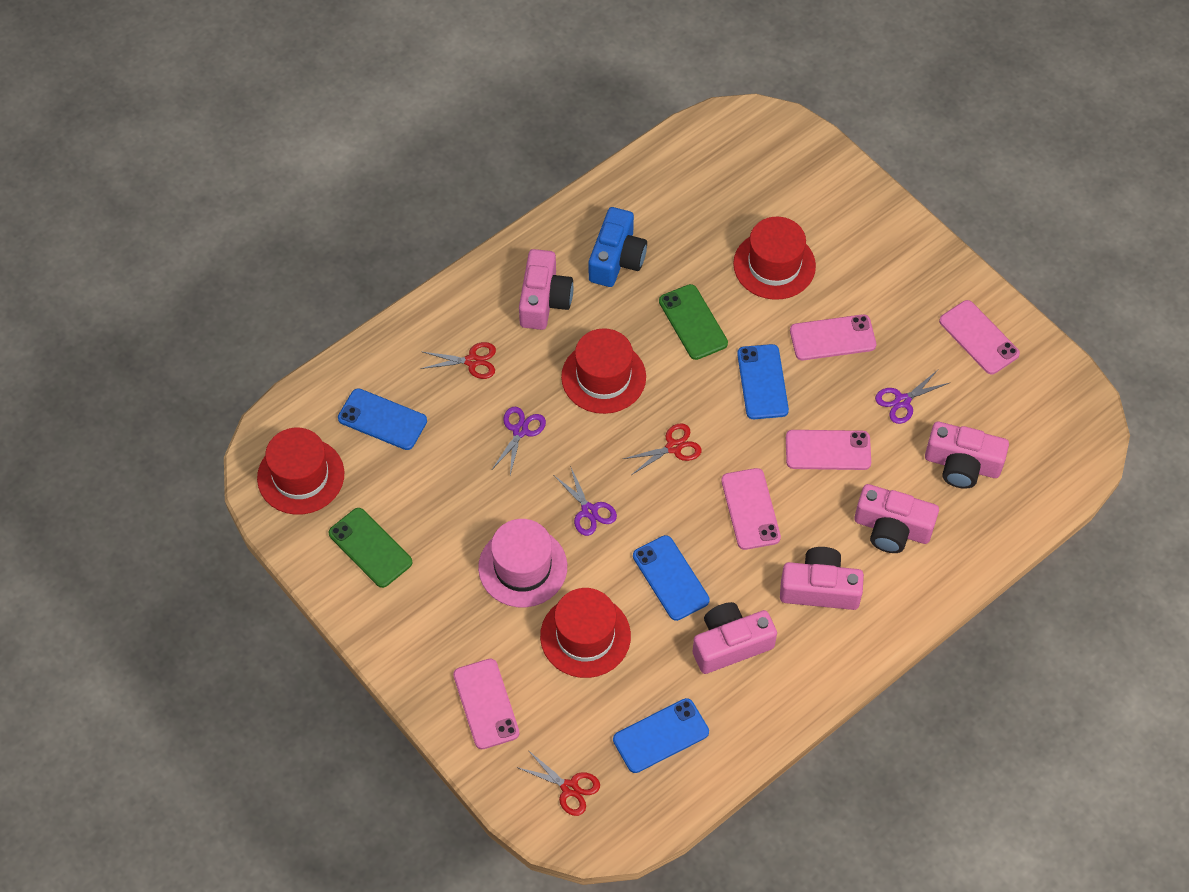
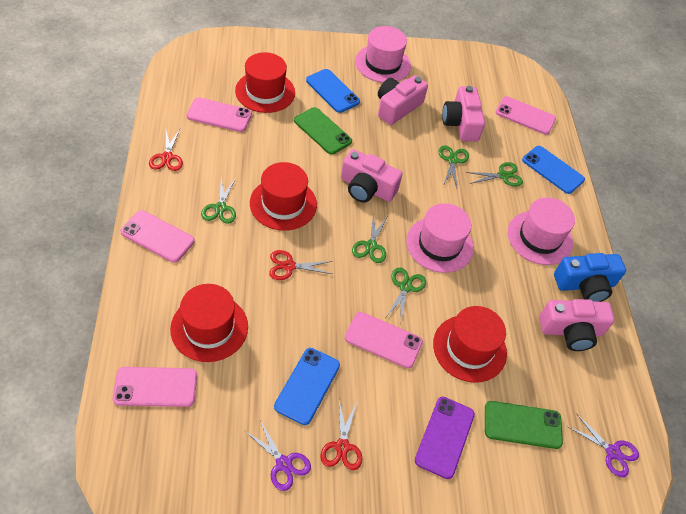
blue phone: 4 -> 3
green scissors: 0 -> 5
pink camera: 5 -> 4
pink hat: 1 -> 3
purple phone: 0 -> 1
purple scissors: 3 -> 2

